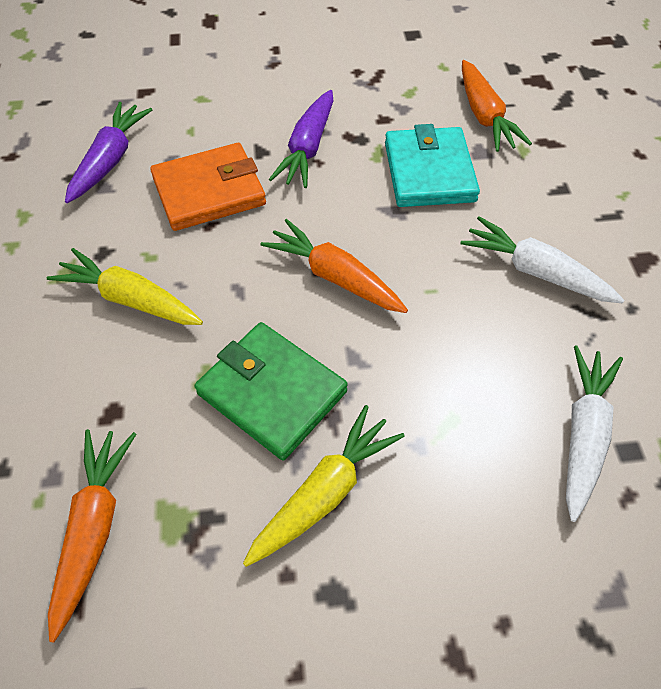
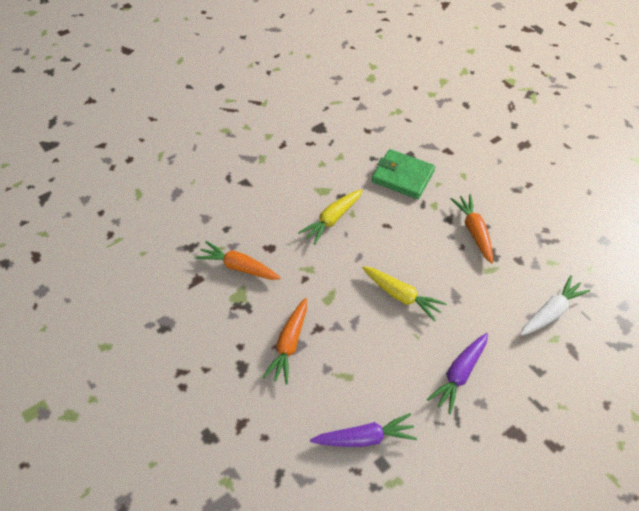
orange wallet: 1 -> 0
turquoise wallet: 1 -> 0
white carrot: 2 -> 1

